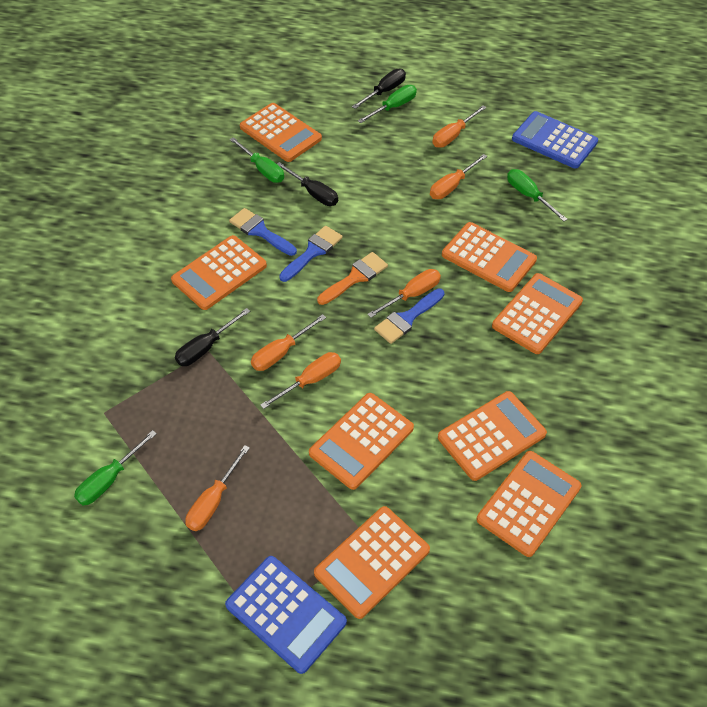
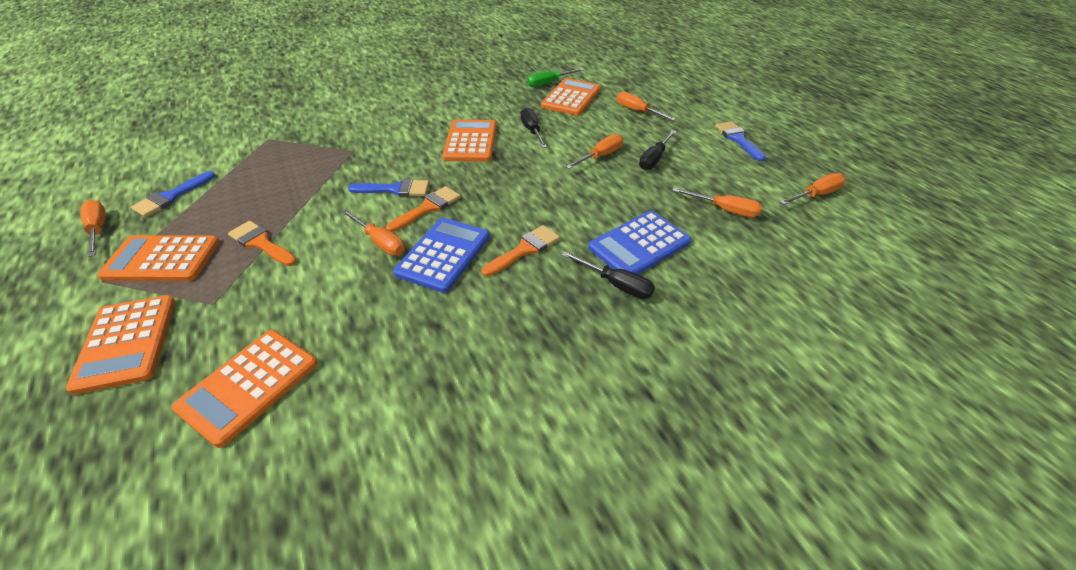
green screwdriver: 4 -> 1
orange brush: 1 -> 3
orange calculator: 8 -> 5

